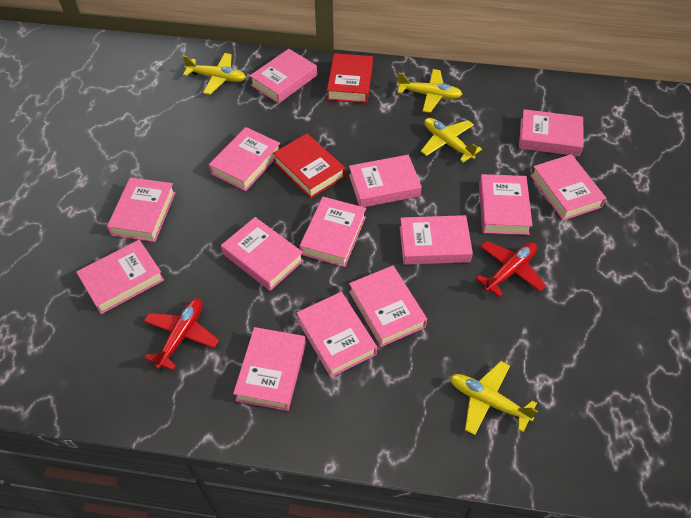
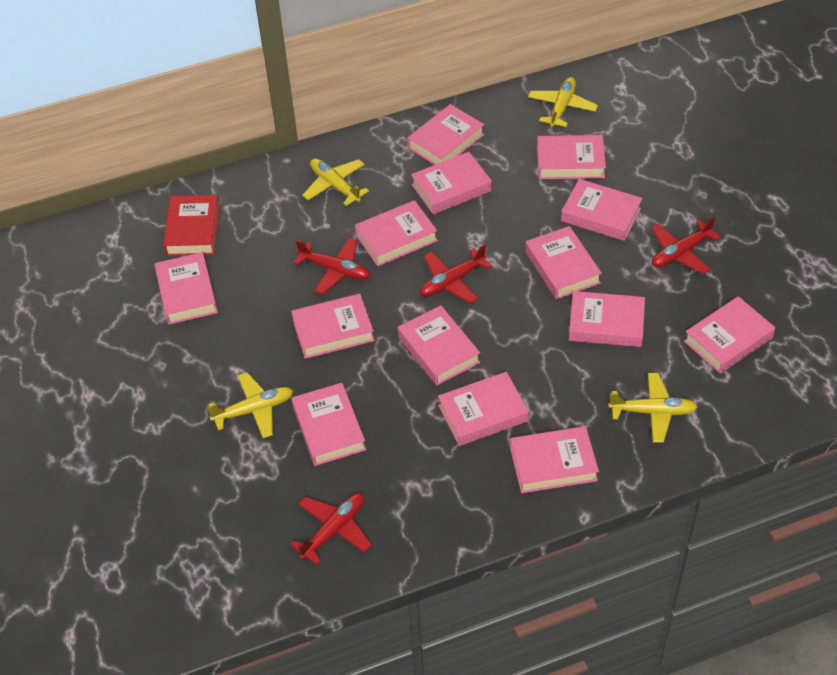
red book: 2 -> 1
red plane: 2 -> 4

